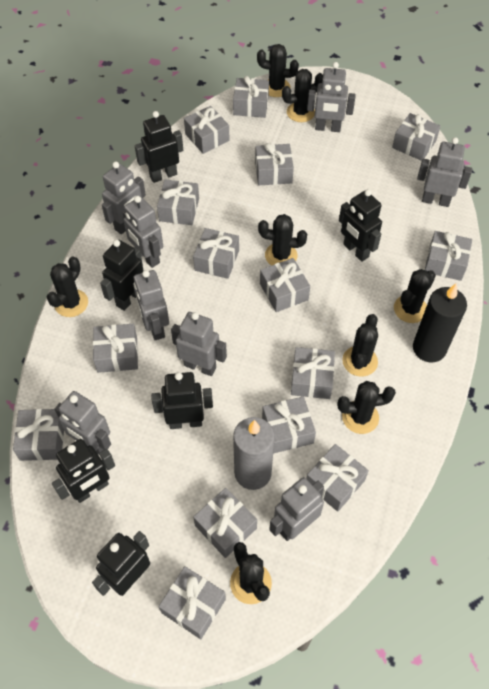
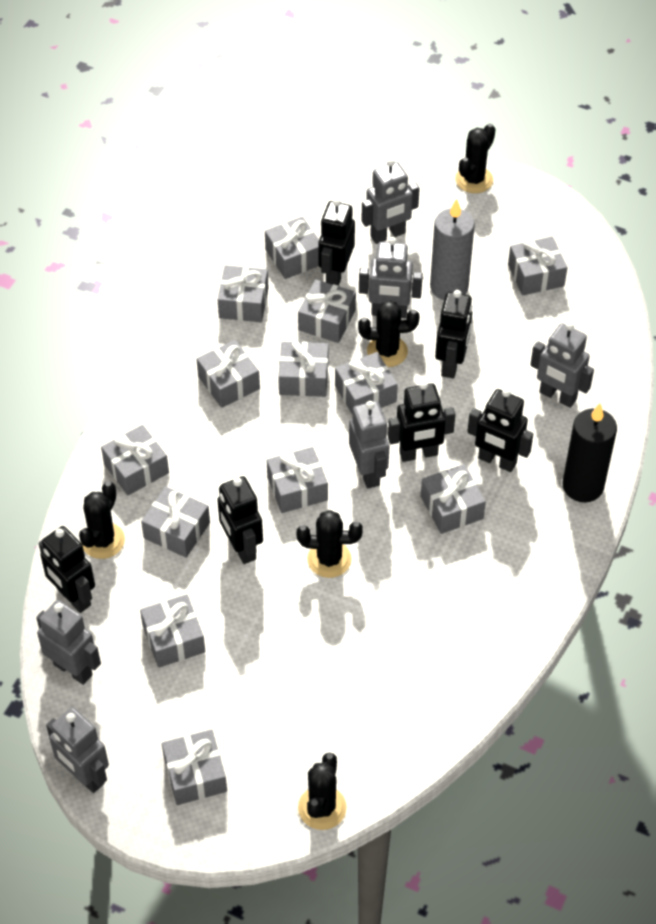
black cactus: 8 -> 5
grey gift: 15 -> 13
grey robot: 8 -> 6

